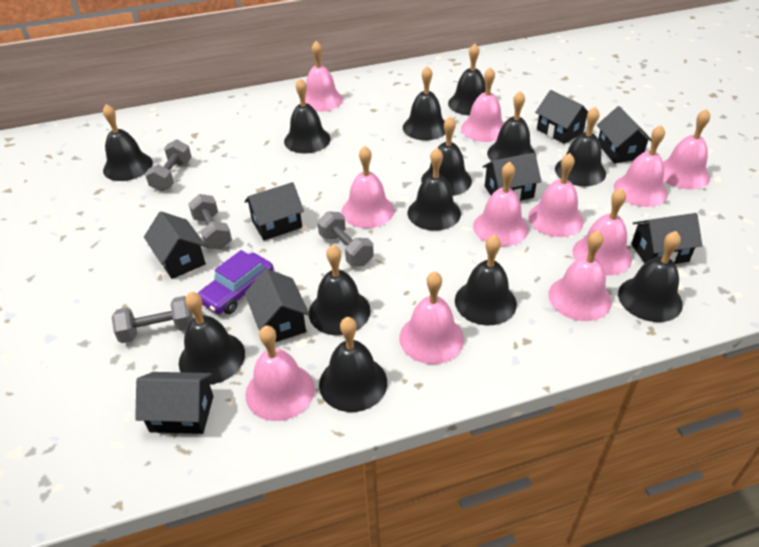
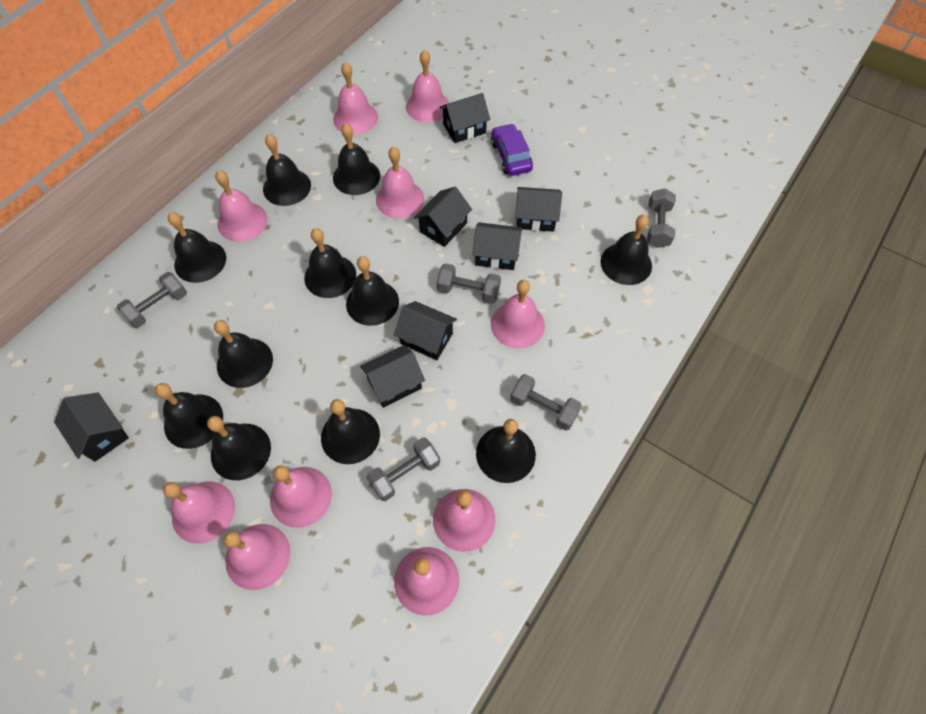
black bell: 13 -> 11
black house: 8 -> 7
grey dumbbell: 4 -> 5
pink bell: 11 -> 10

